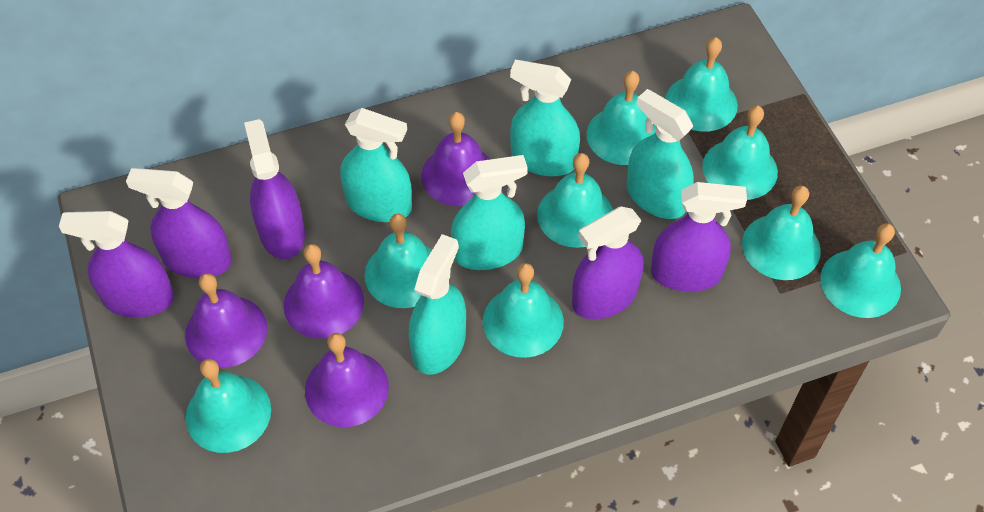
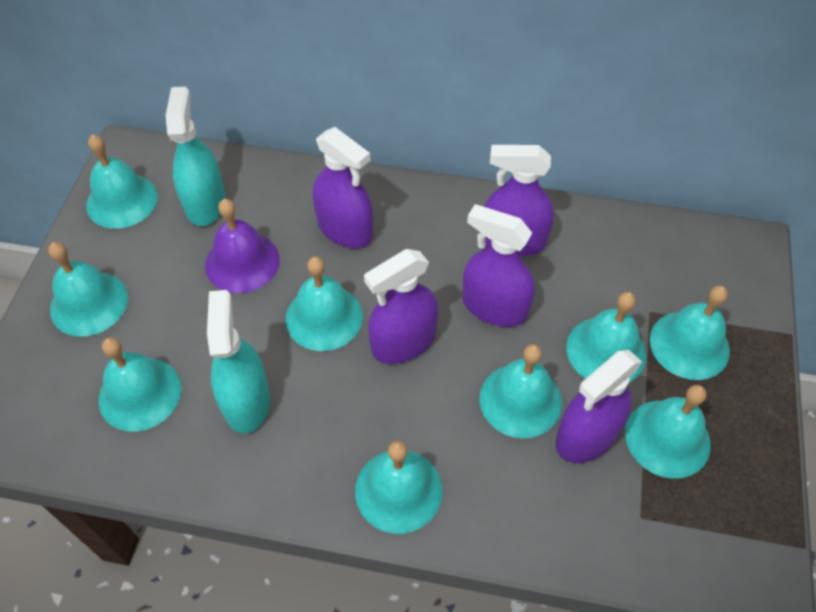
purple bell: 4 -> 1
turquoise spray bottle: 5 -> 2

